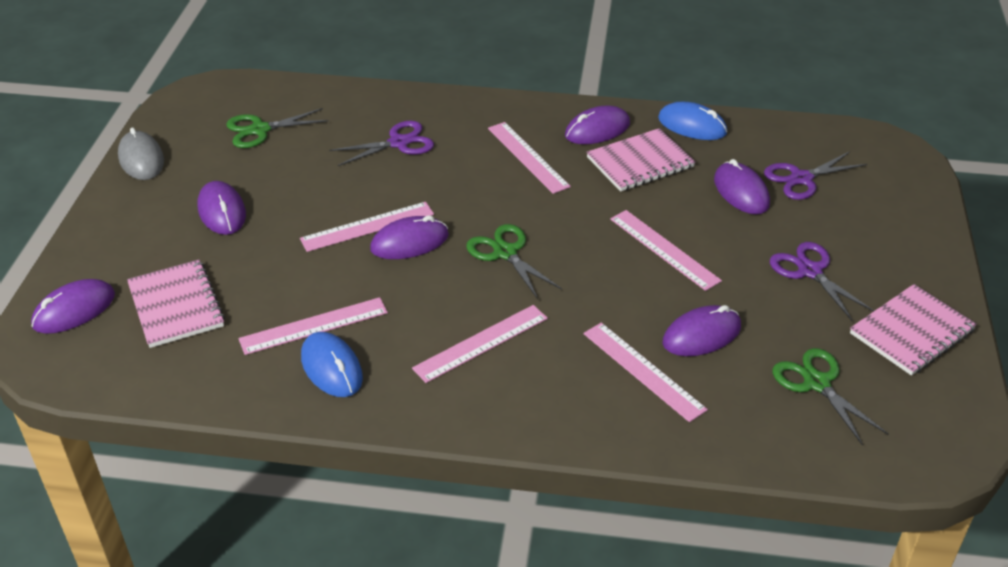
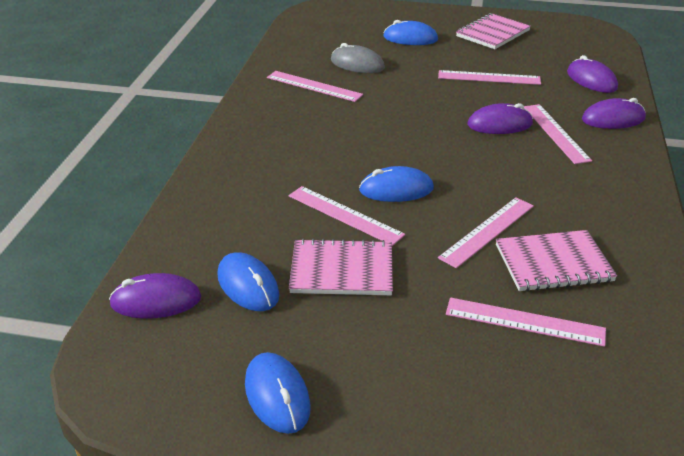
blue mouse: 2 -> 4
green scissors: 3 -> 0
purple mouse: 6 -> 4
purple scissors: 3 -> 0

